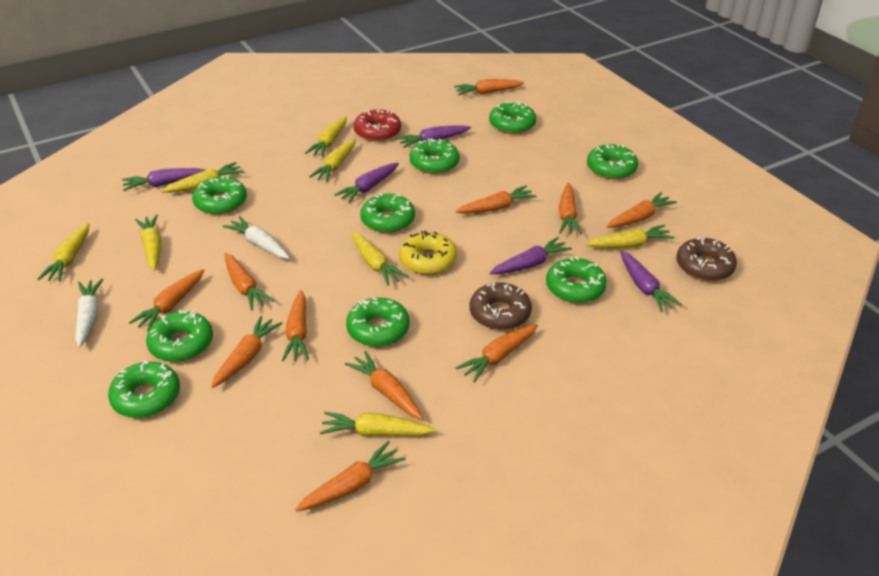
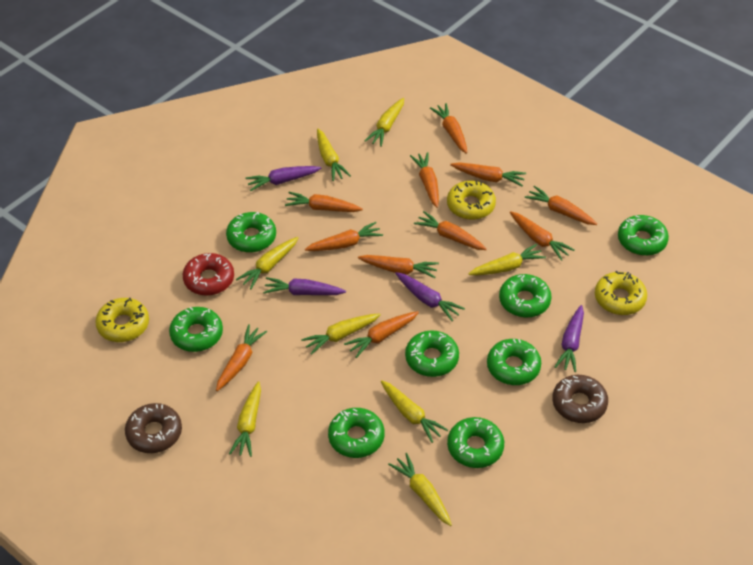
green donut: 9 -> 8
purple carrot: 5 -> 4
white carrot: 2 -> 0
yellow donut: 1 -> 3

